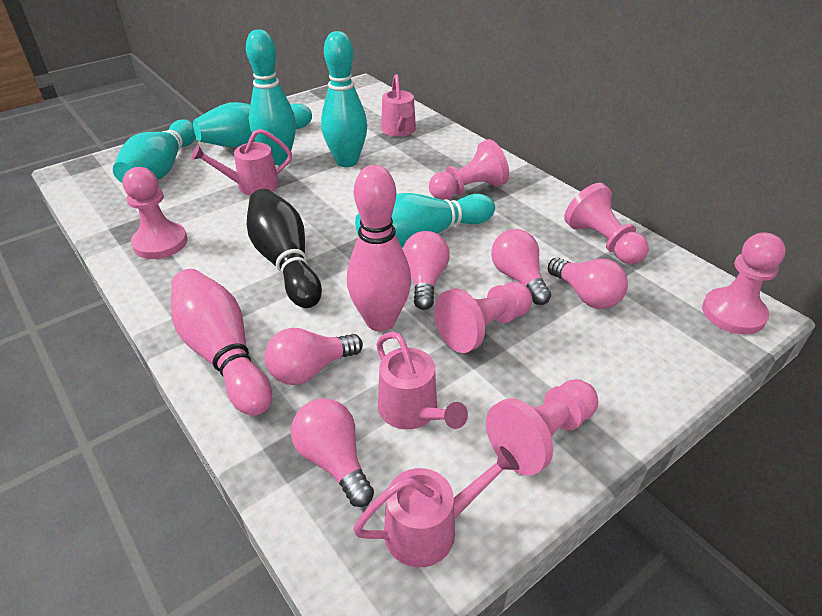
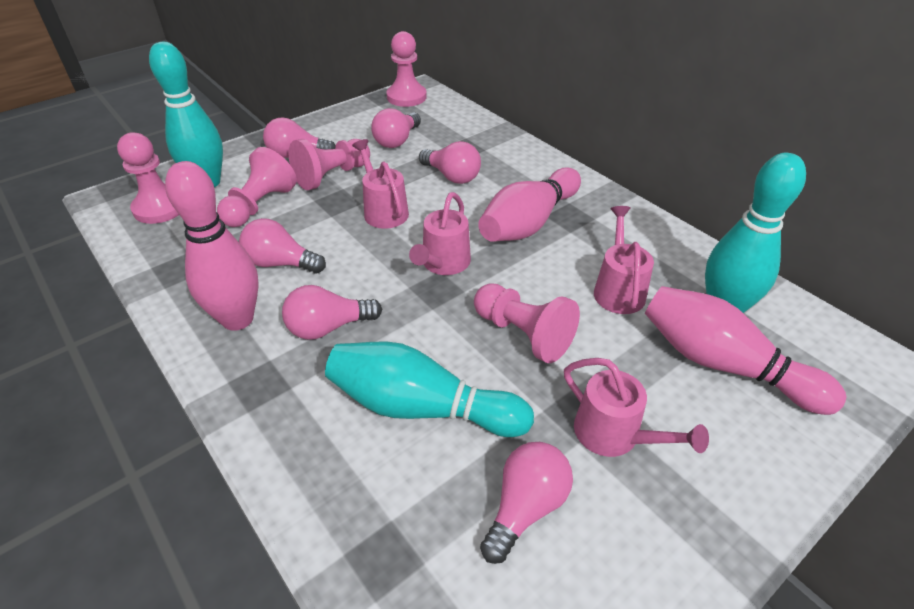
black bowling pin: 1 -> 0
pink bowling pin: 2 -> 3
pink light bulb: 5 -> 6
pink pawn: 6 -> 5
turquoise bowling pin: 5 -> 3

